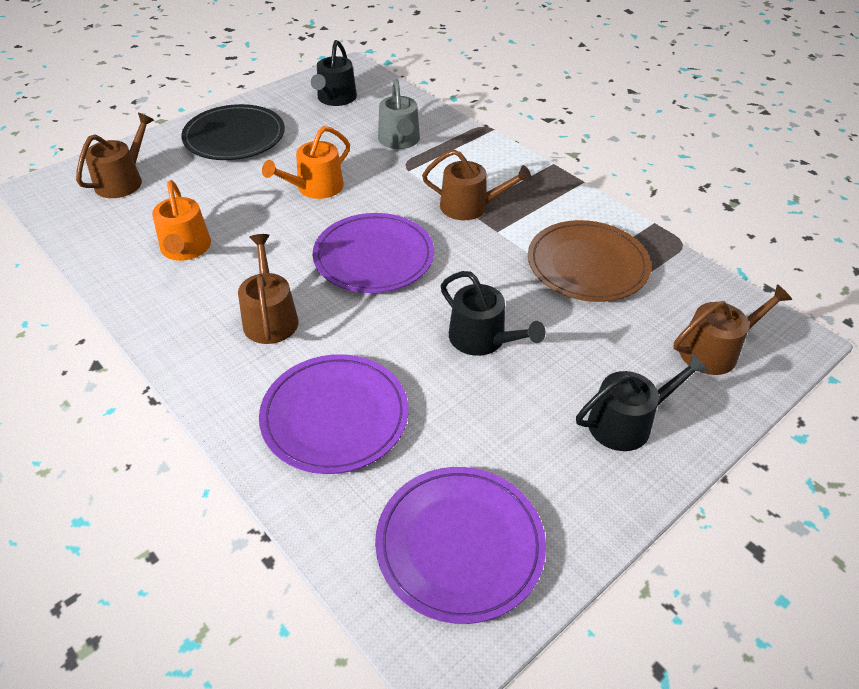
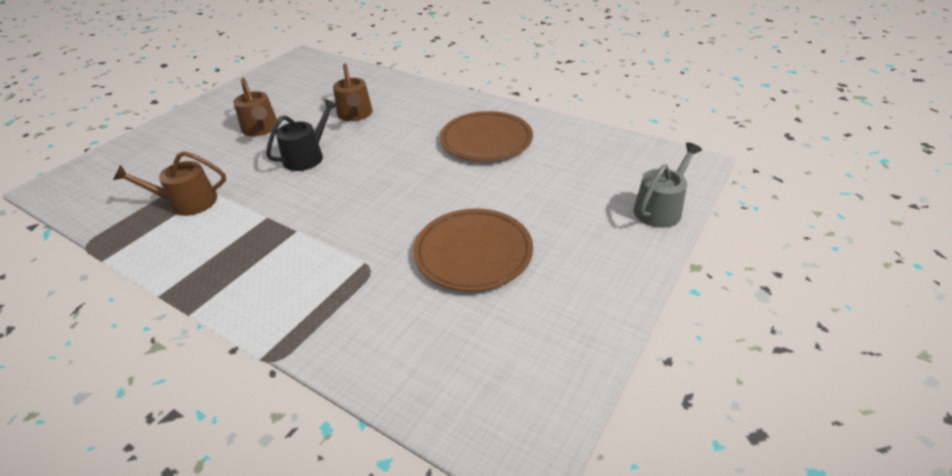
black plate: 1 -> 0
black watering can: 3 -> 1
brown plate: 1 -> 2
brown watering can: 4 -> 3
orange watering can: 2 -> 0
purple plate: 3 -> 0

